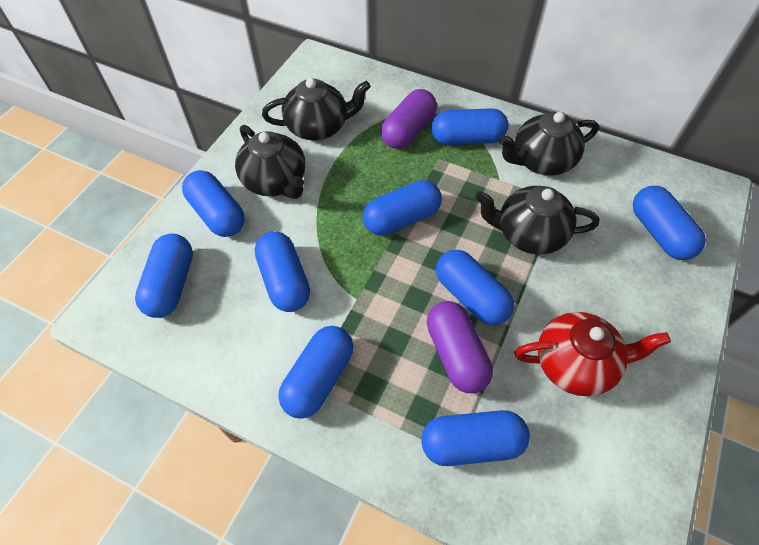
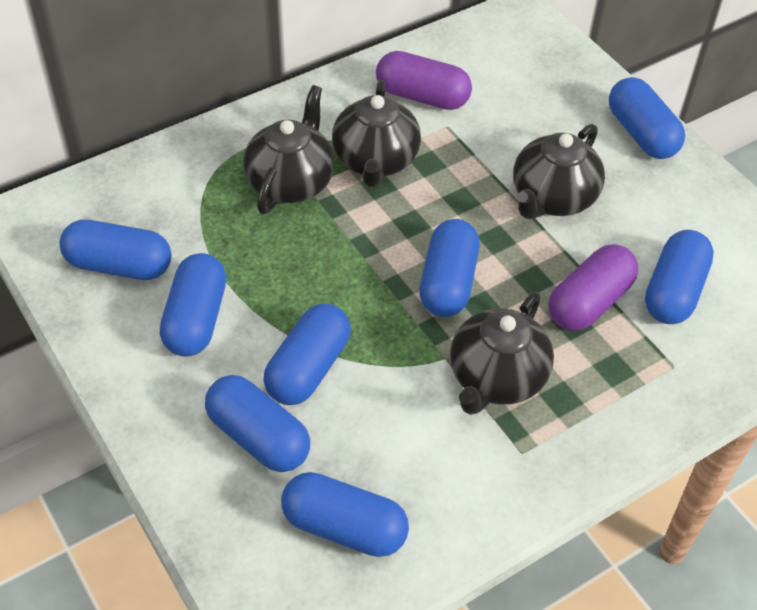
blue capsule: 9 -> 8
red teapot: 1 -> 0

